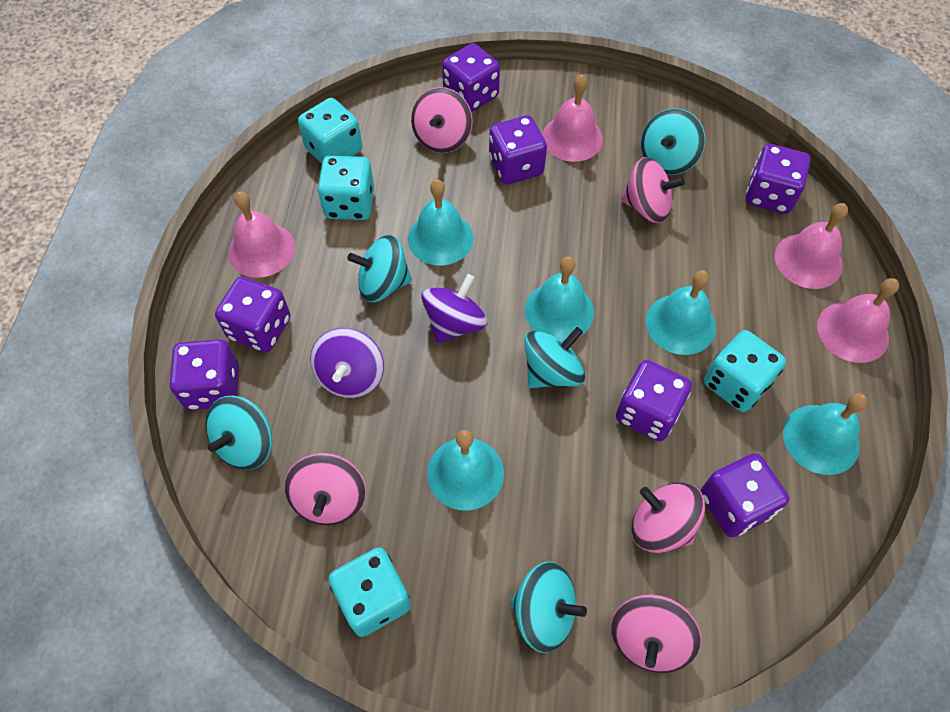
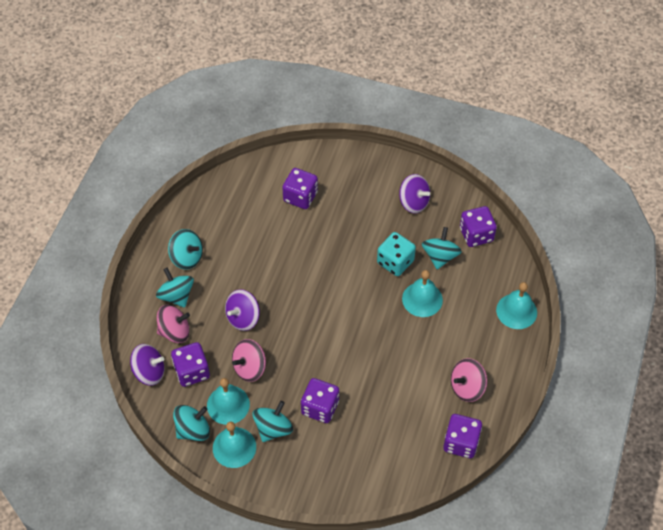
pink bell: 4 -> 0
pink spinning top: 5 -> 3
purple dice: 7 -> 5
purple spinning top: 2 -> 3
turquoise bell: 5 -> 4
turquoise dice: 4 -> 1

